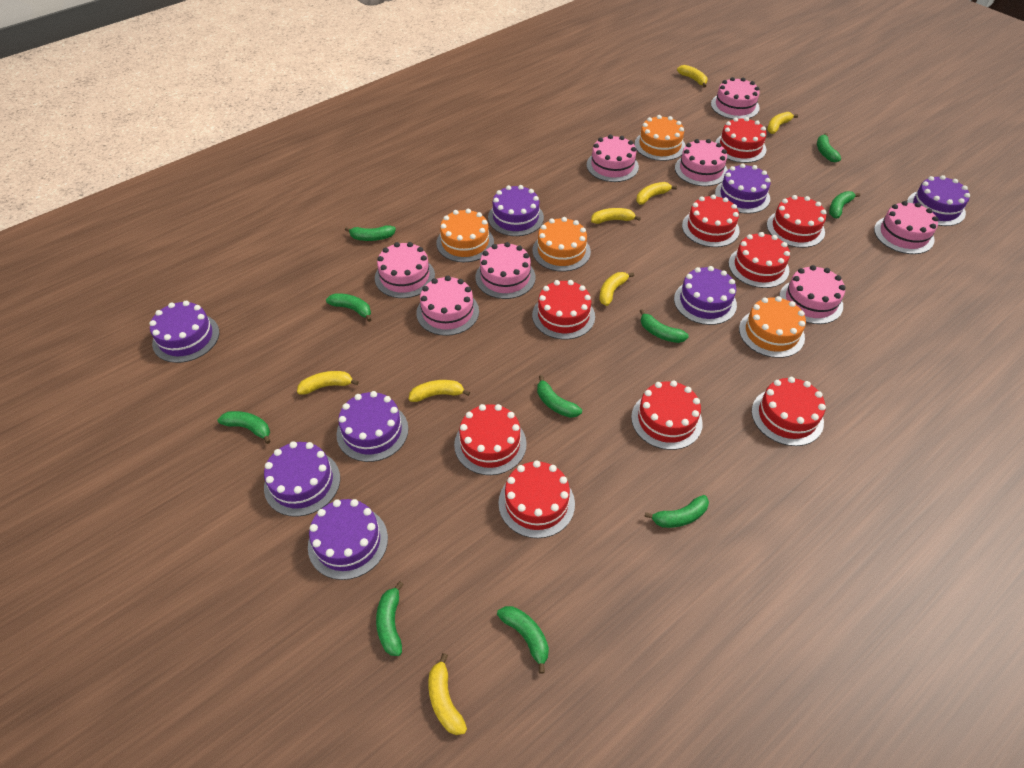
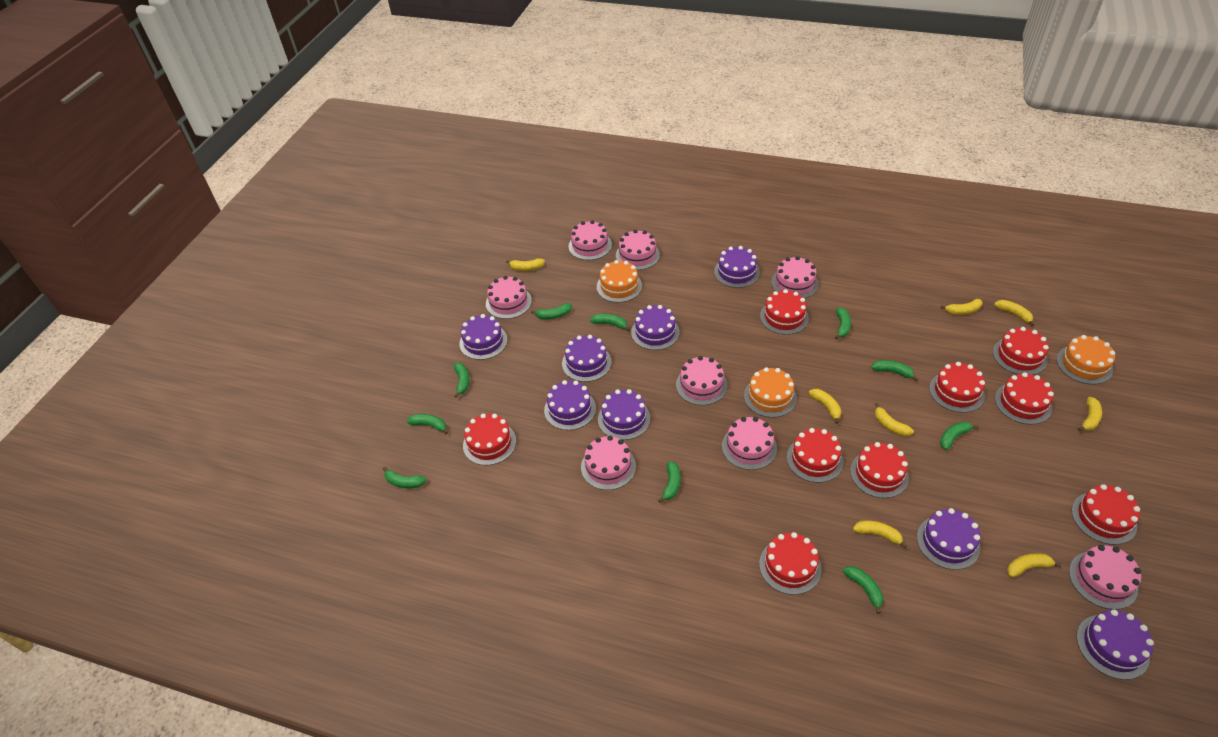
orange cake: 4 -> 3

